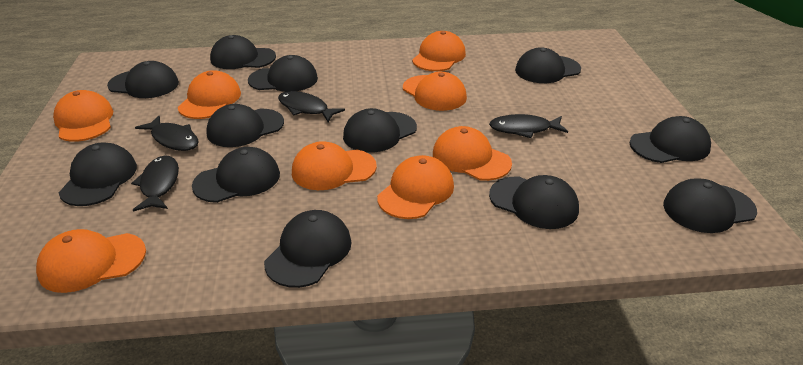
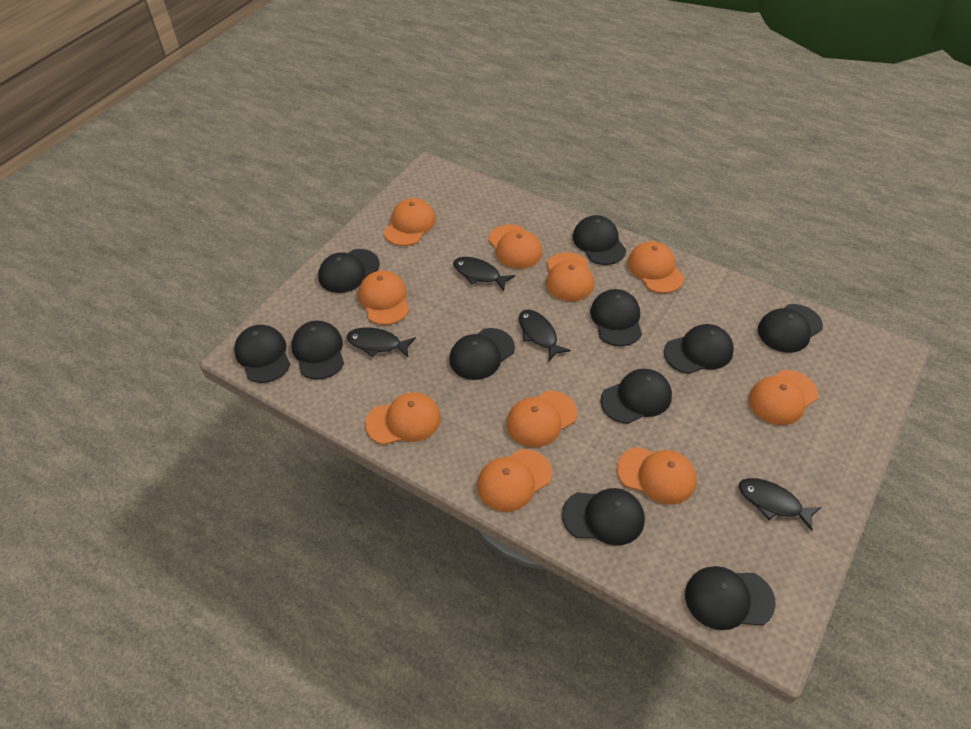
black cap: 12 -> 11
orange cap: 8 -> 10

